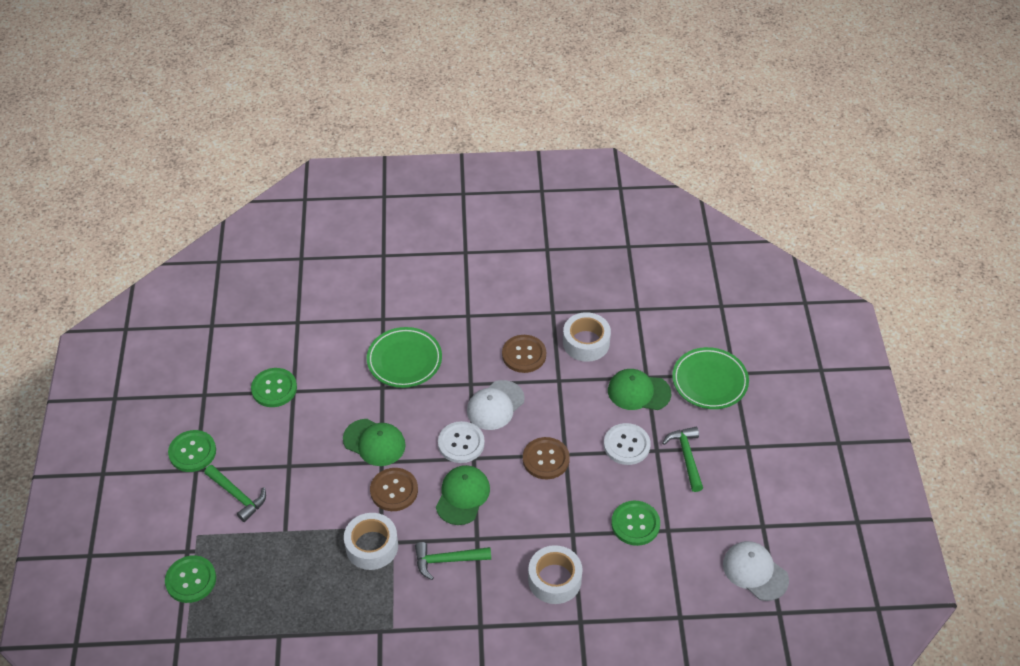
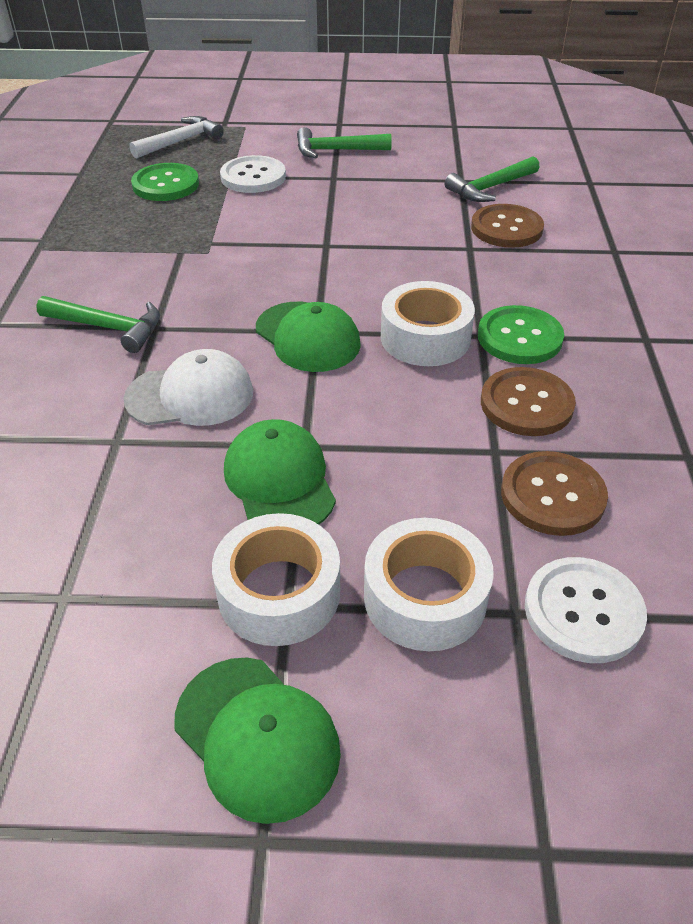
green button: 4 -> 2
green plate: 2 -> 0
white cap: 2 -> 1
white hammer: 0 -> 1

